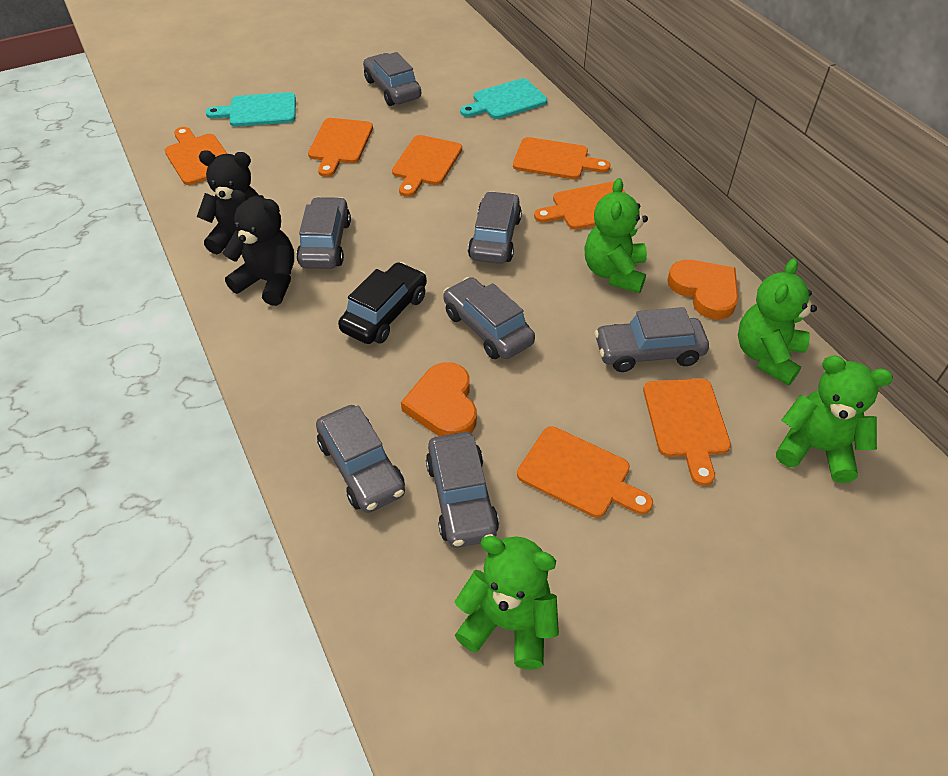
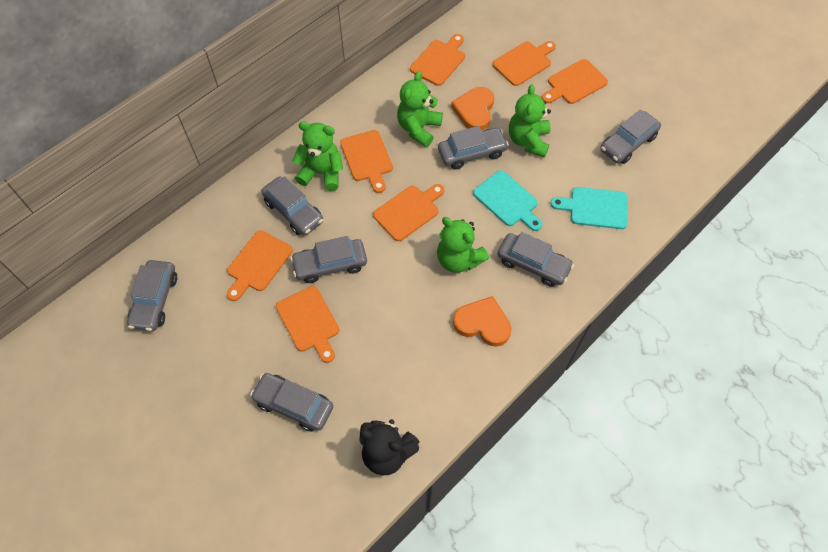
black car: 1 -> 0
black teddy bear: 2 -> 1

